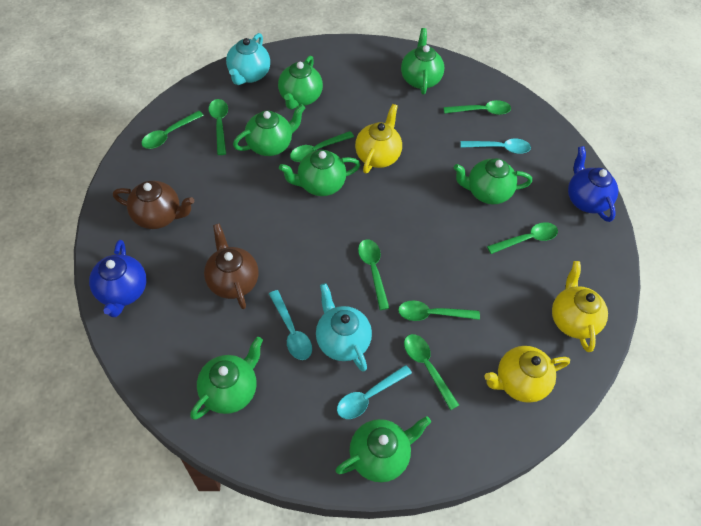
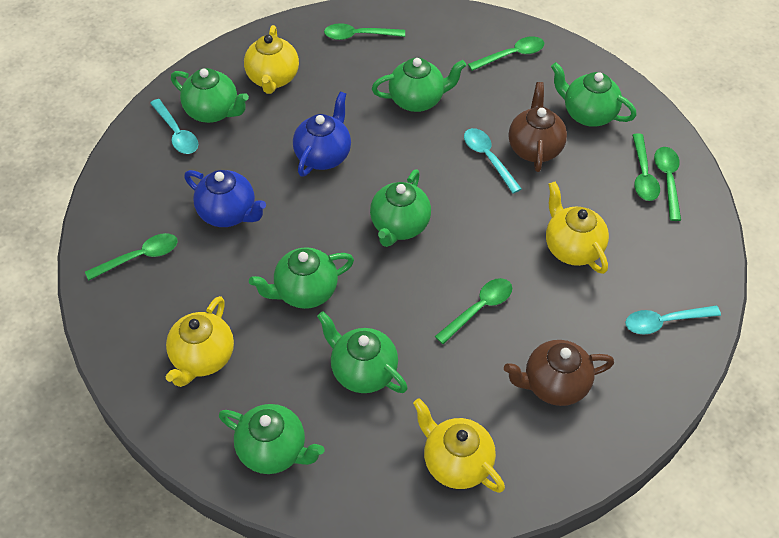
green spoon: 8 -> 6
turquoise teapot: 2 -> 0
yellow teapot: 3 -> 4

